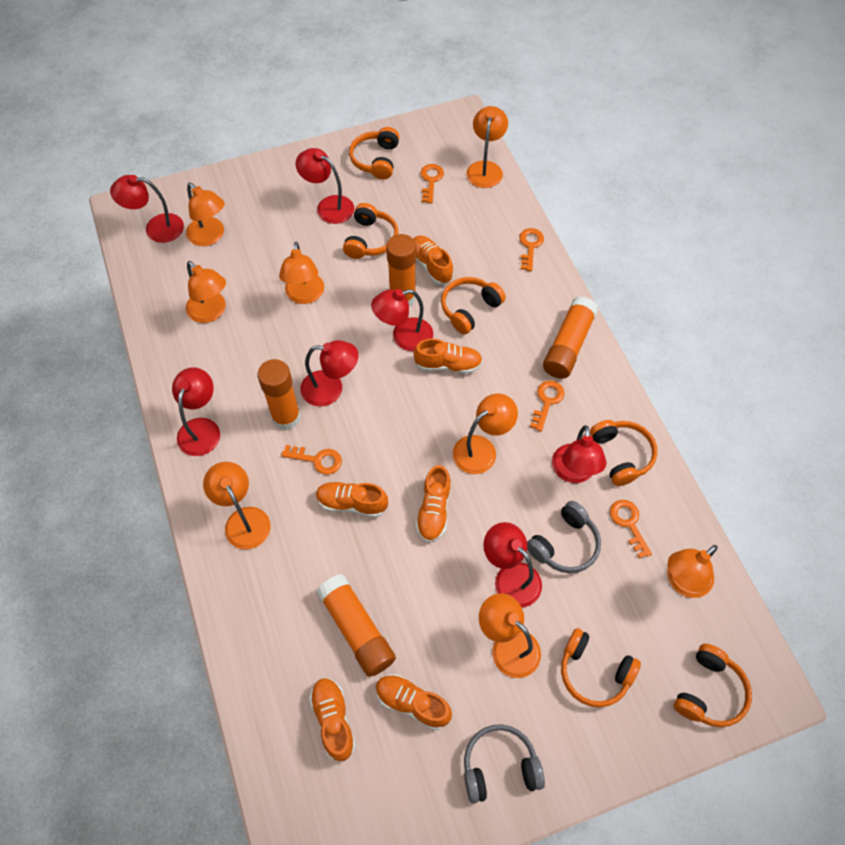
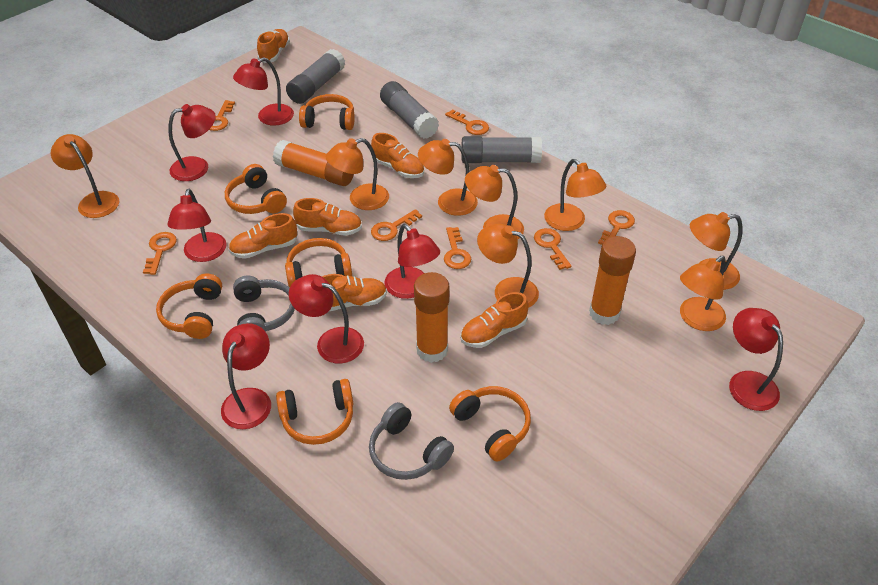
grey glue stick: 0 -> 3
orange glue stick: 4 -> 3
orange key: 5 -> 7

